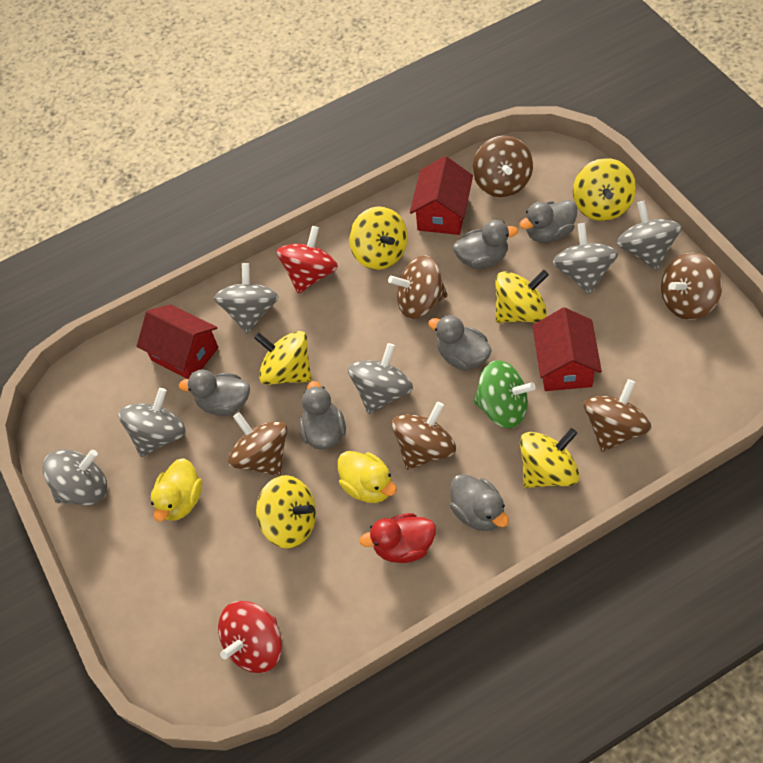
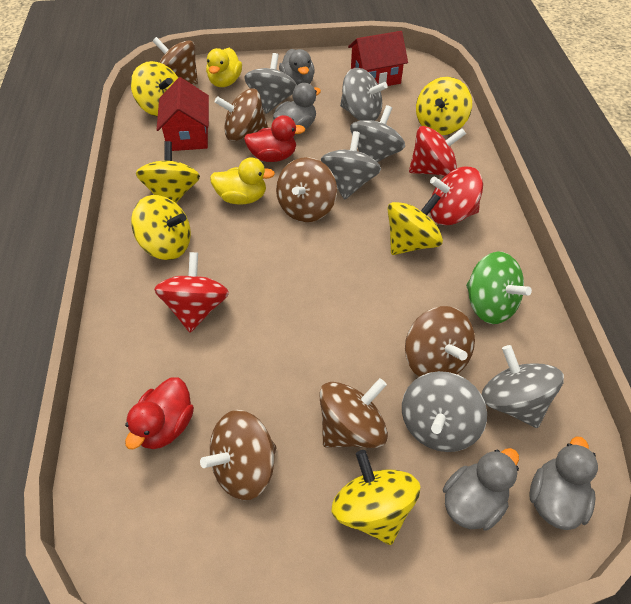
grey duck: 6 -> 4
red duck: 1 -> 2
red house: 3 -> 2
red spinning top: 2 -> 3

